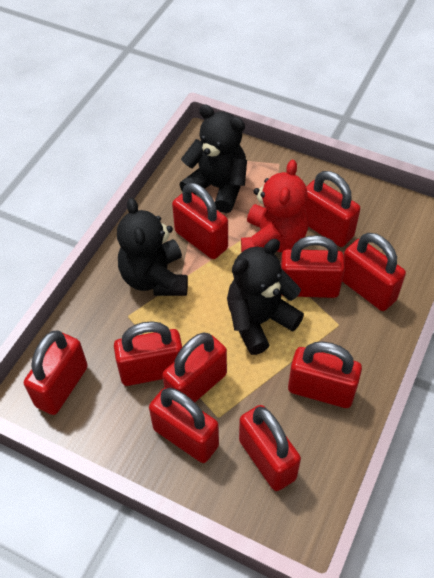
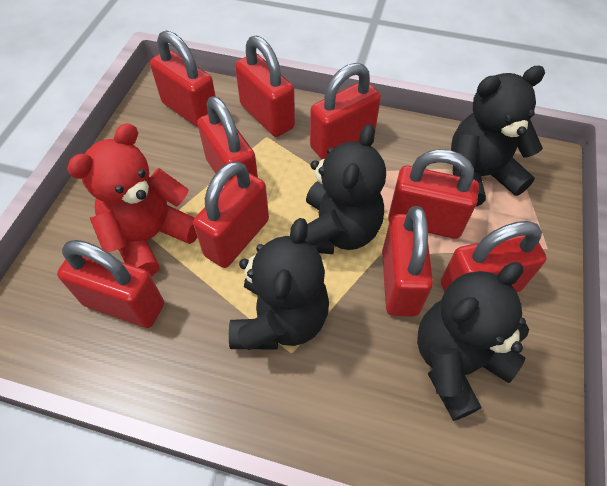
black teddy bear: 3 -> 4
red padlock: 10 -> 9

